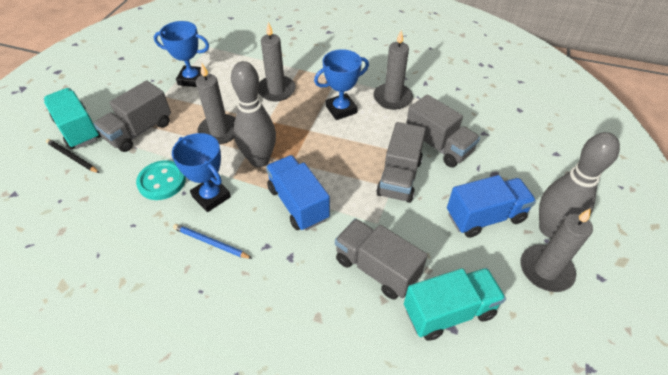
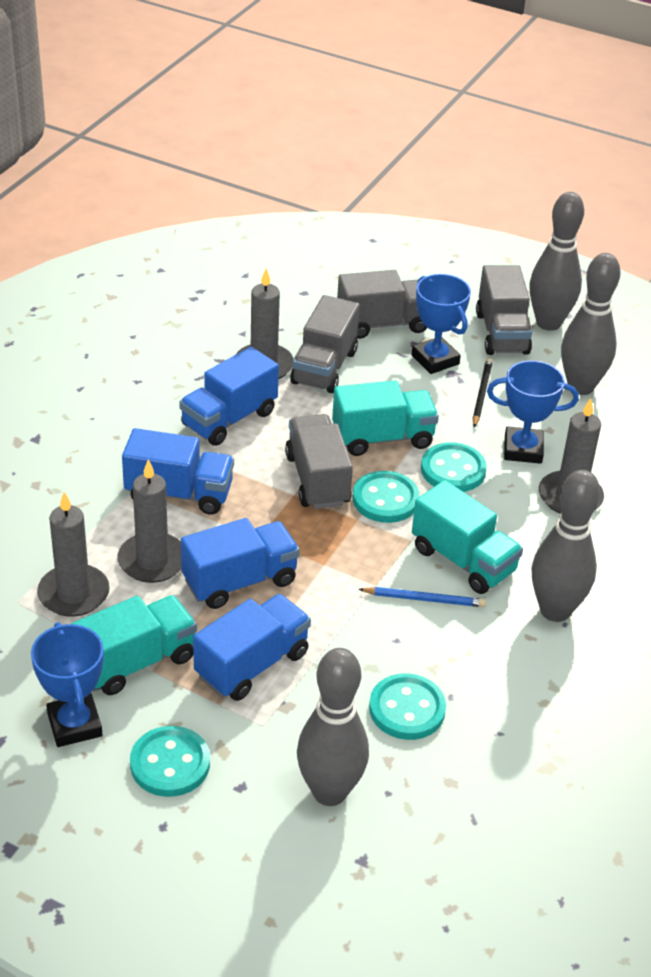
blue truck: 2 -> 4
grey bowling pin: 2 -> 4
turquoise button: 1 -> 4
turquoise truck: 2 -> 3

